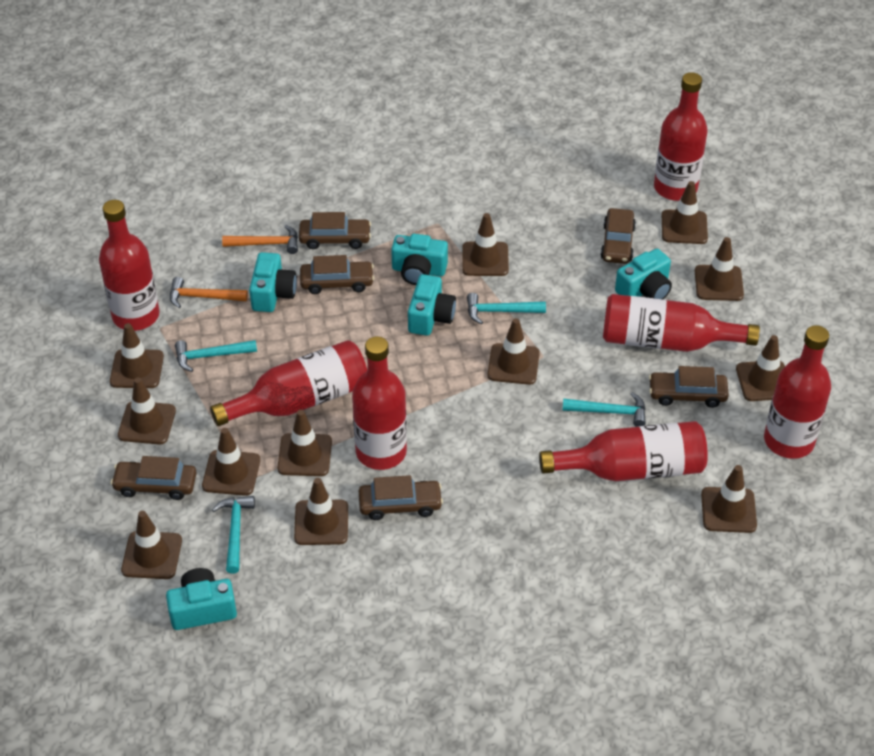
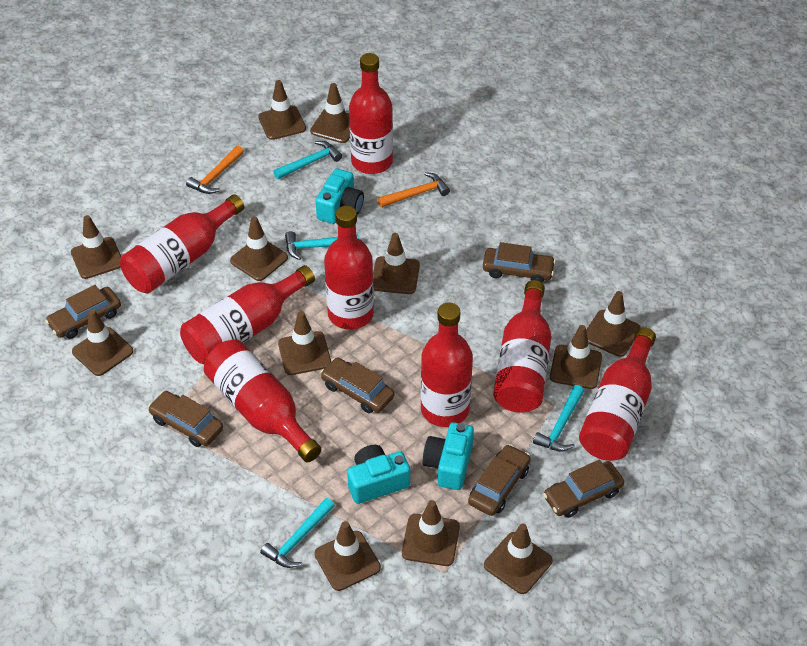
red bottle: 7 -> 8
turquoise camera: 5 -> 3

